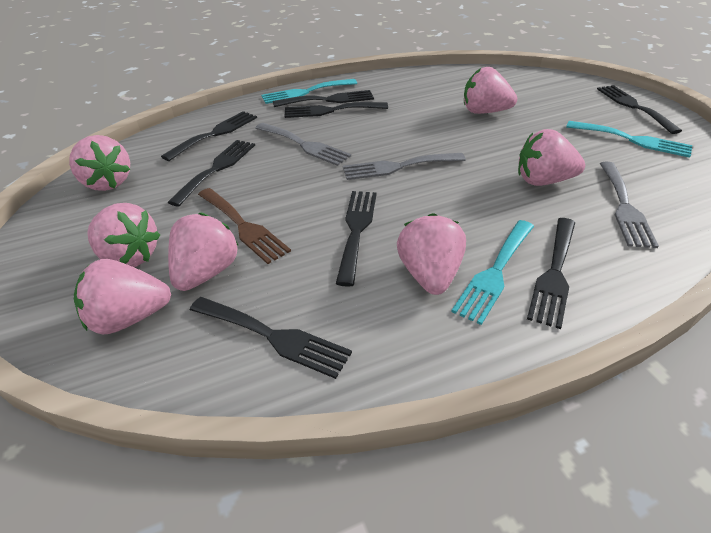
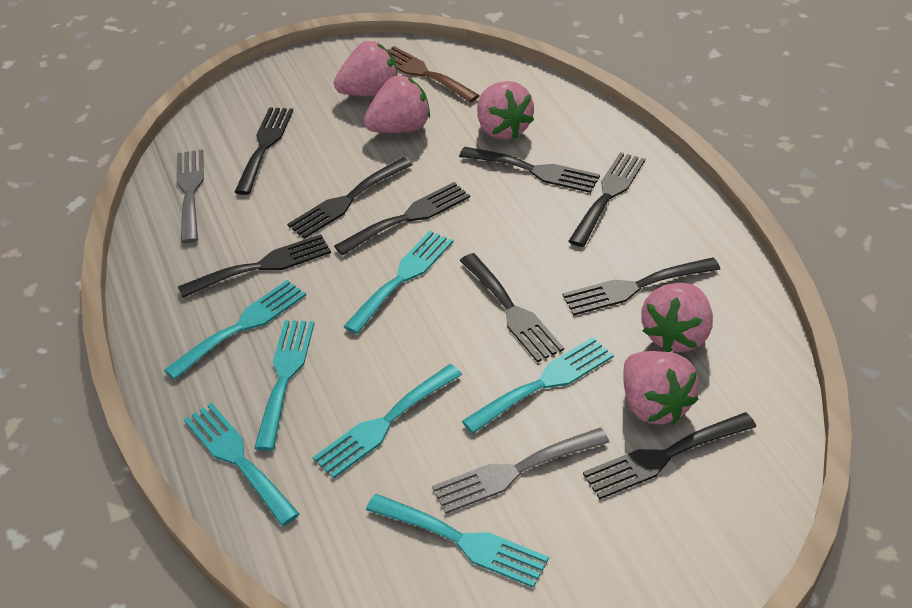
black fork: 8 -> 9
grey fork: 3 -> 2
pink strawberry: 7 -> 5
turquoise fork: 3 -> 7

